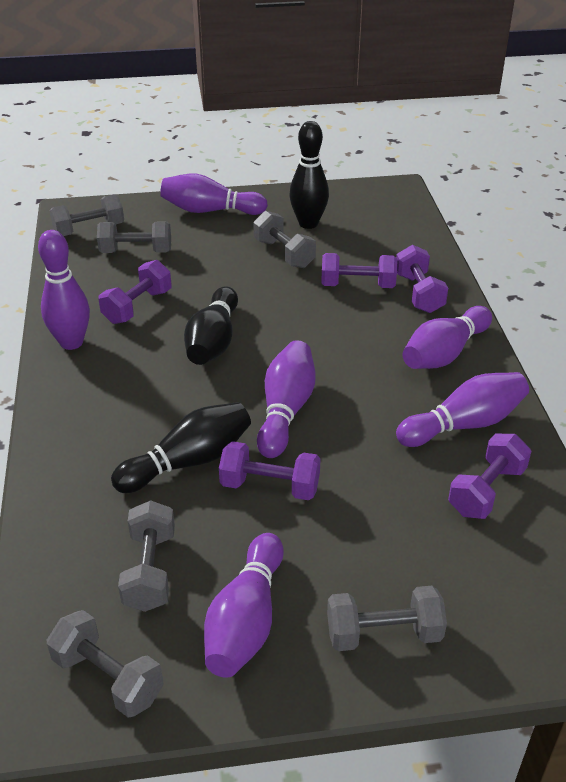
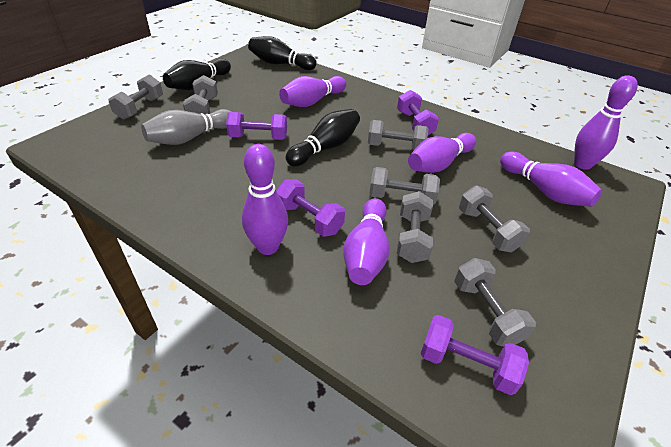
grey bowling pin: 0 -> 1
grey dumbbell: 6 -> 7
purple dumbbell: 5 -> 4

